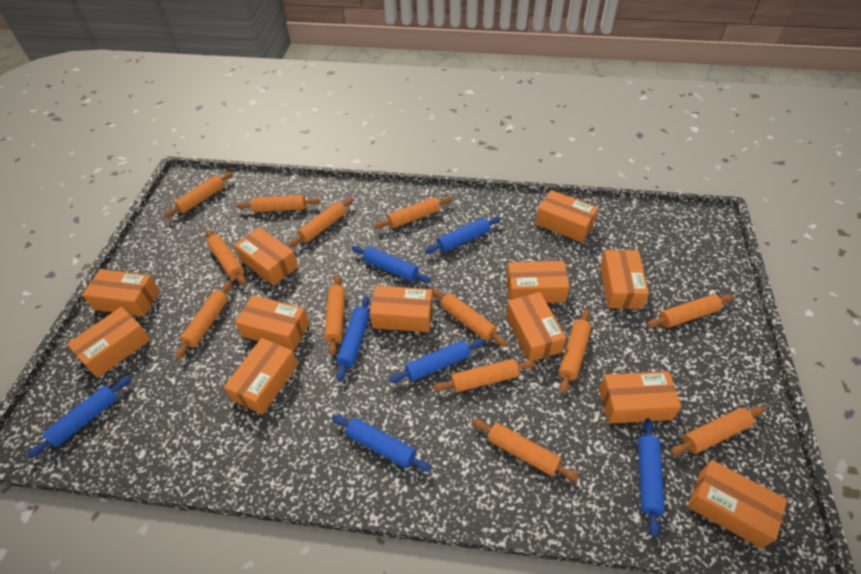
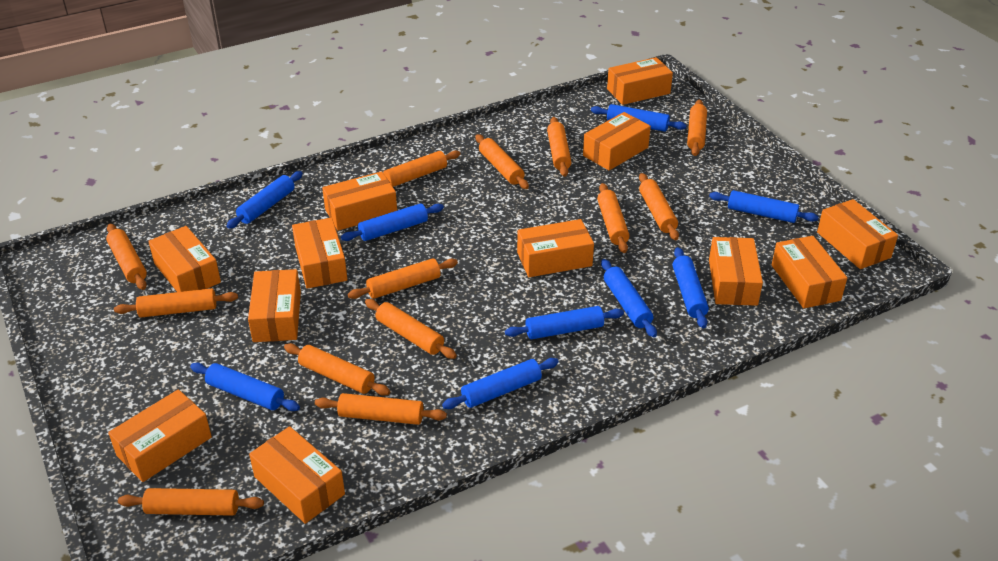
blue rolling pin: 7 -> 9

